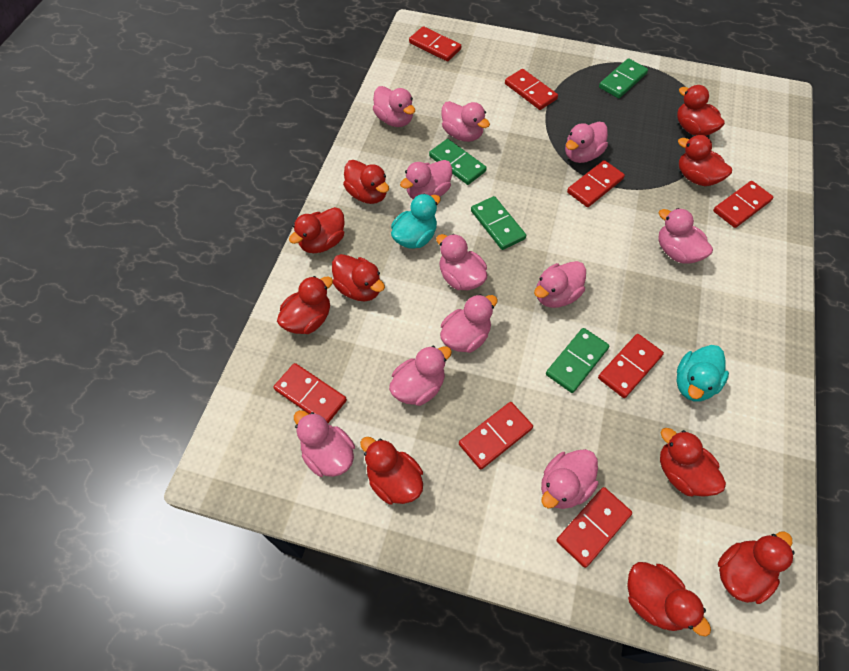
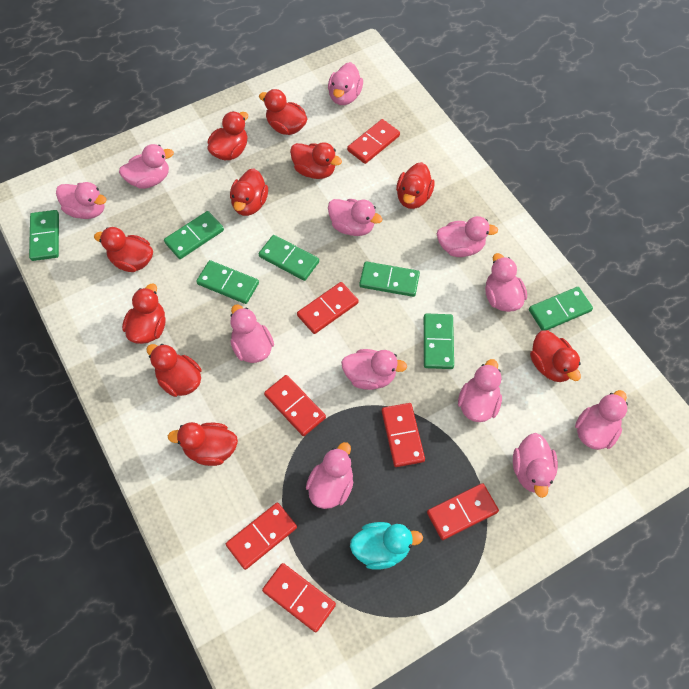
green domino: 4 -> 7
pink duck: 11 -> 12
red domino: 8 -> 7
turquoise duck: 2 -> 1

